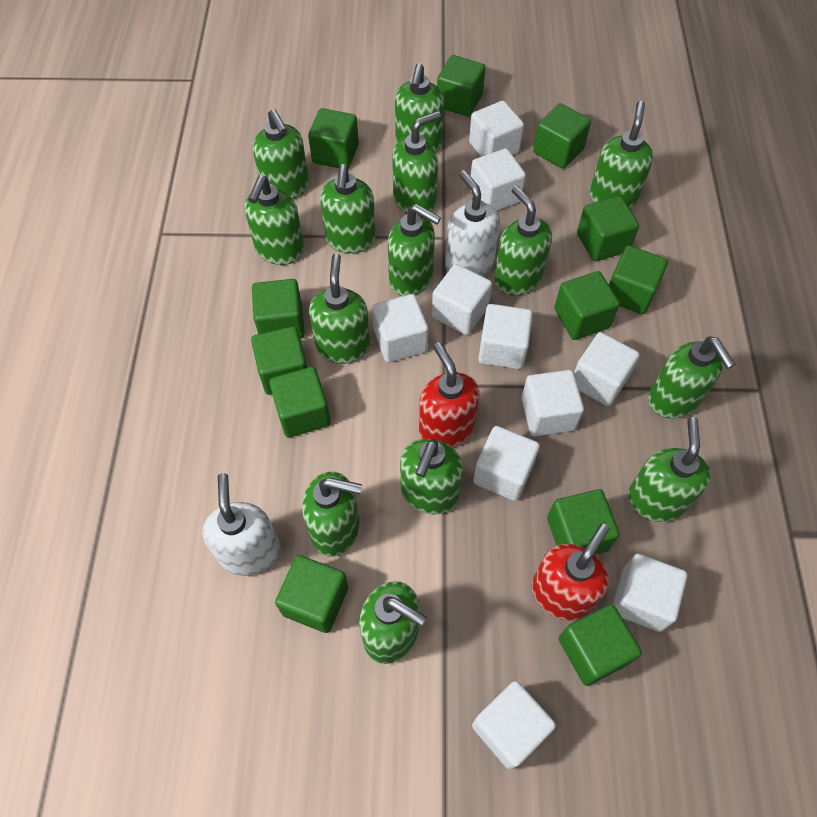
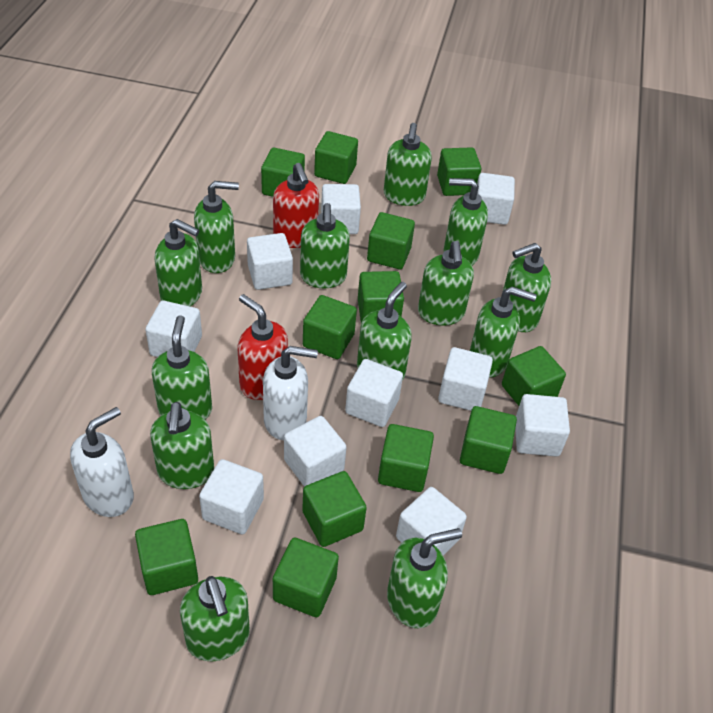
green soap dispenser: 14 -> 13

